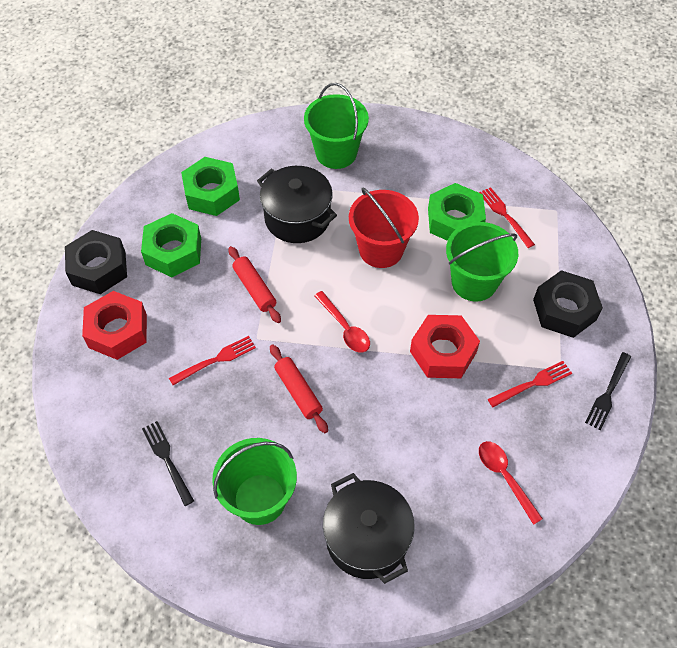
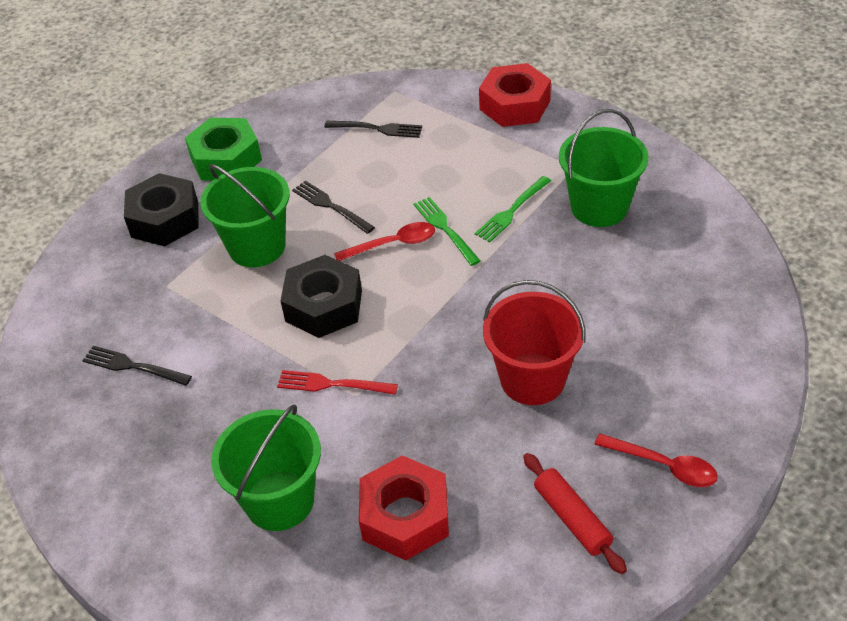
black fork: 2 -> 3
black pot: 2 -> 0
green fork: 0 -> 2
green nut: 3 -> 1
red fork: 3 -> 1
red rolling pin: 2 -> 1

